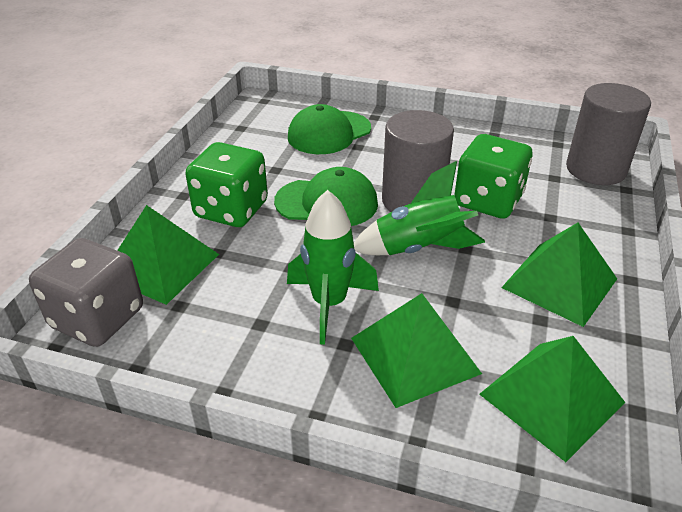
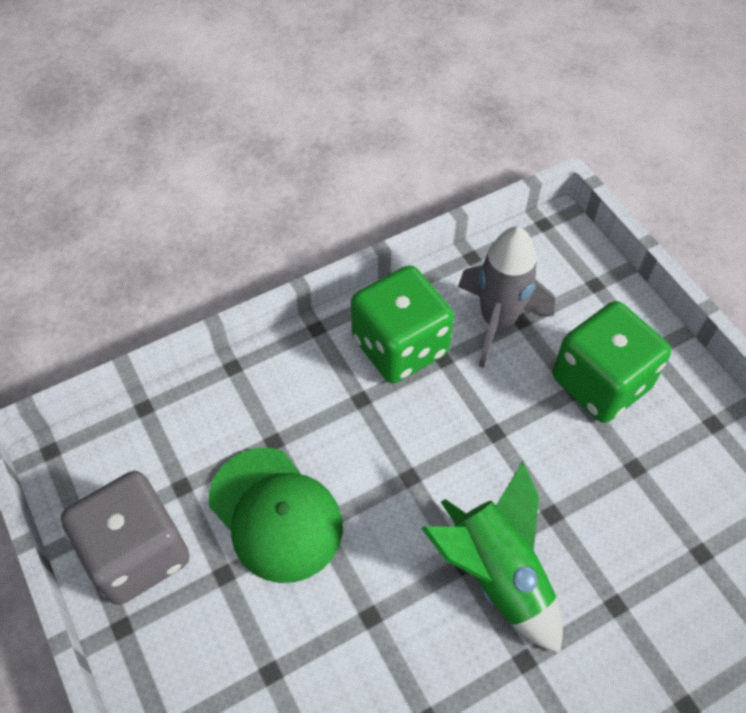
green cap: 2 -> 1
green pyramid: 4 -> 0
green rocket: 2 -> 1
grey cylinder: 2 -> 0
grey rocket: 0 -> 1

